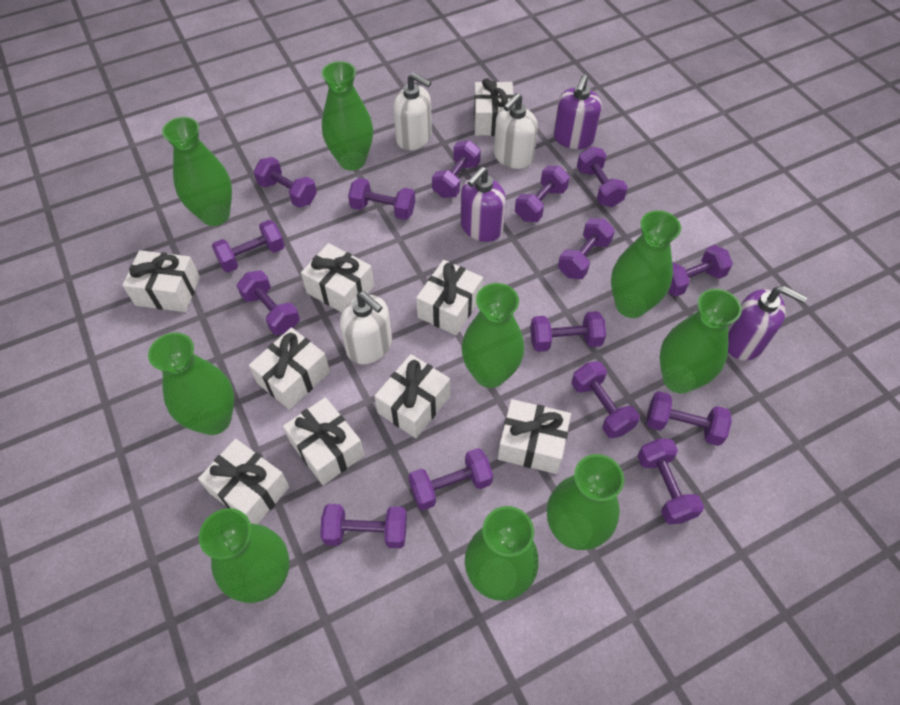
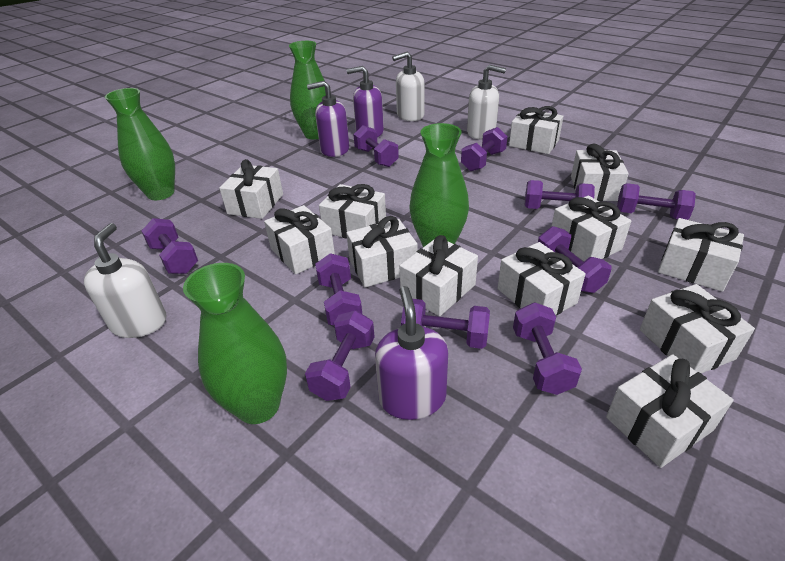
green vase: 9 -> 4
purple dumbbell: 15 -> 10
white gift: 9 -> 12

